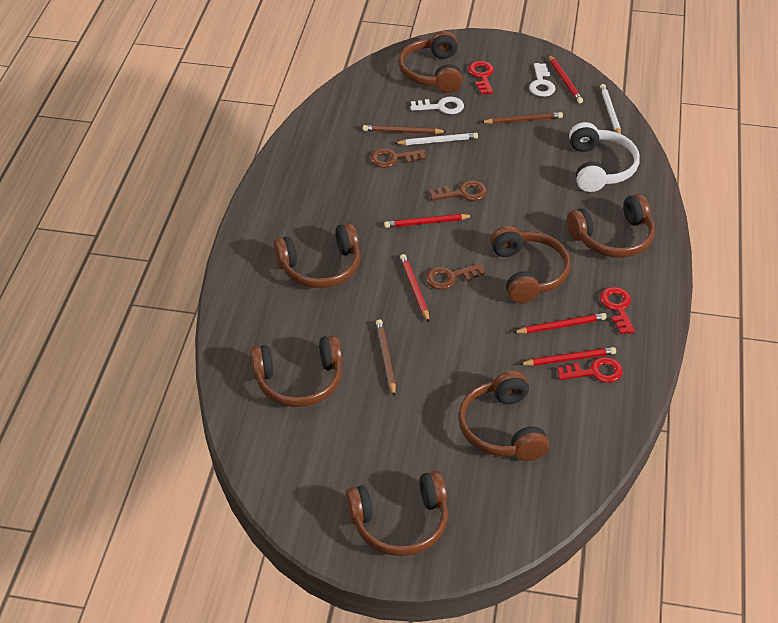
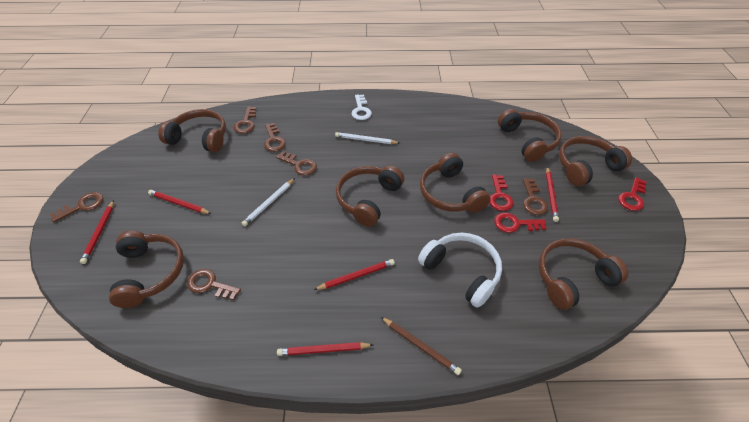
brown key: 3 -> 6
brown pencil: 3 -> 1
white key: 2 -> 1

